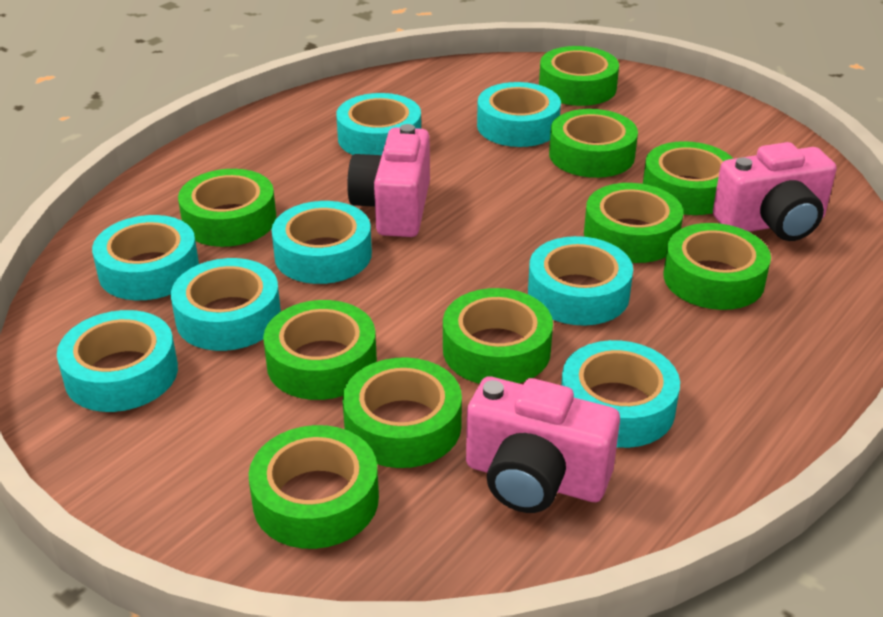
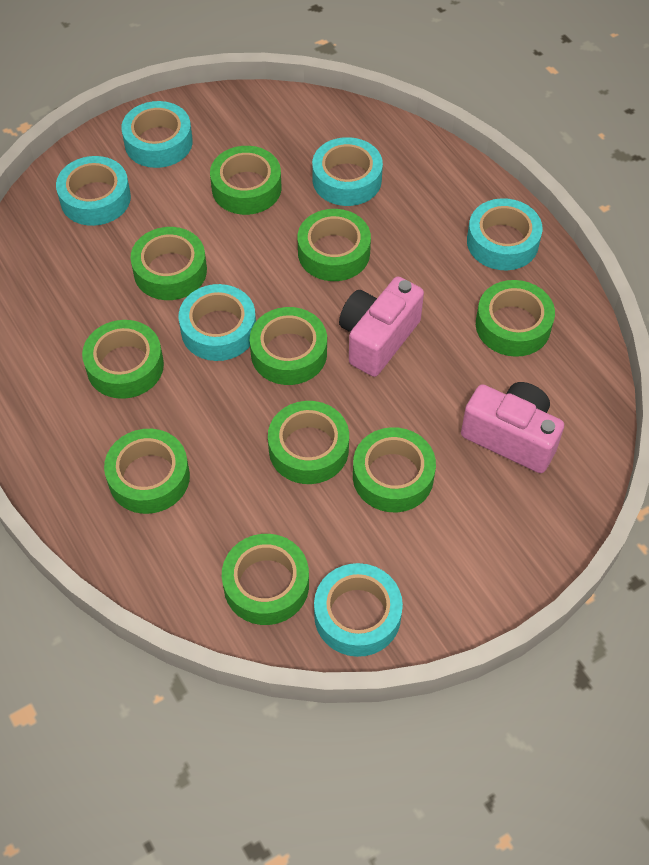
pink camera: 3 -> 2
turquoise tape: 8 -> 6

